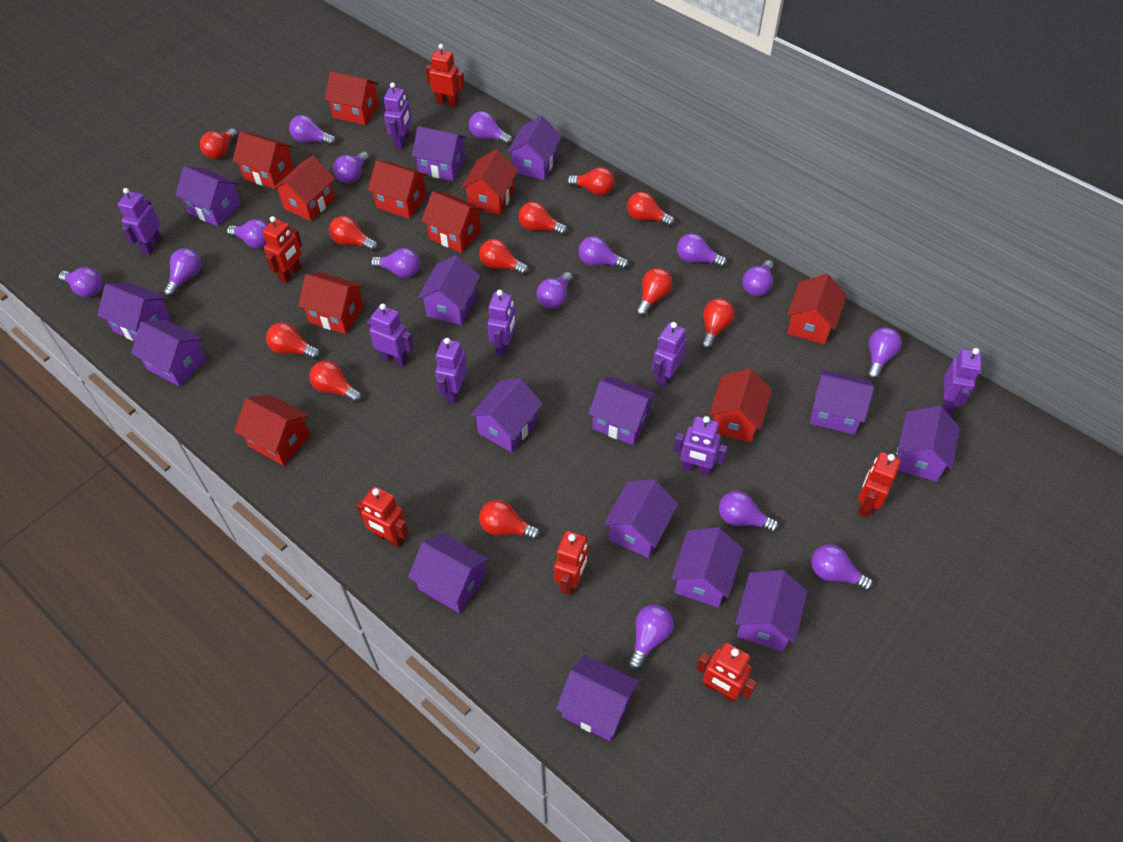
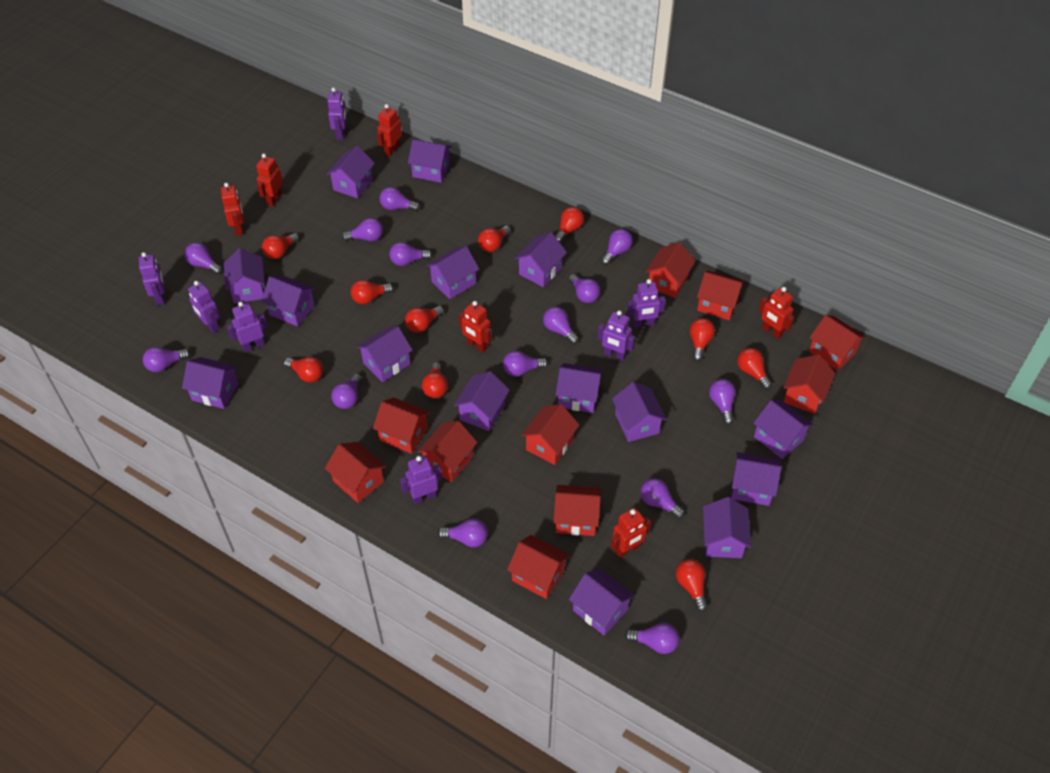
purple light bulb: 15 -> 14
purple robot: 8 -> 7
red light bulb: 11 -> 10

